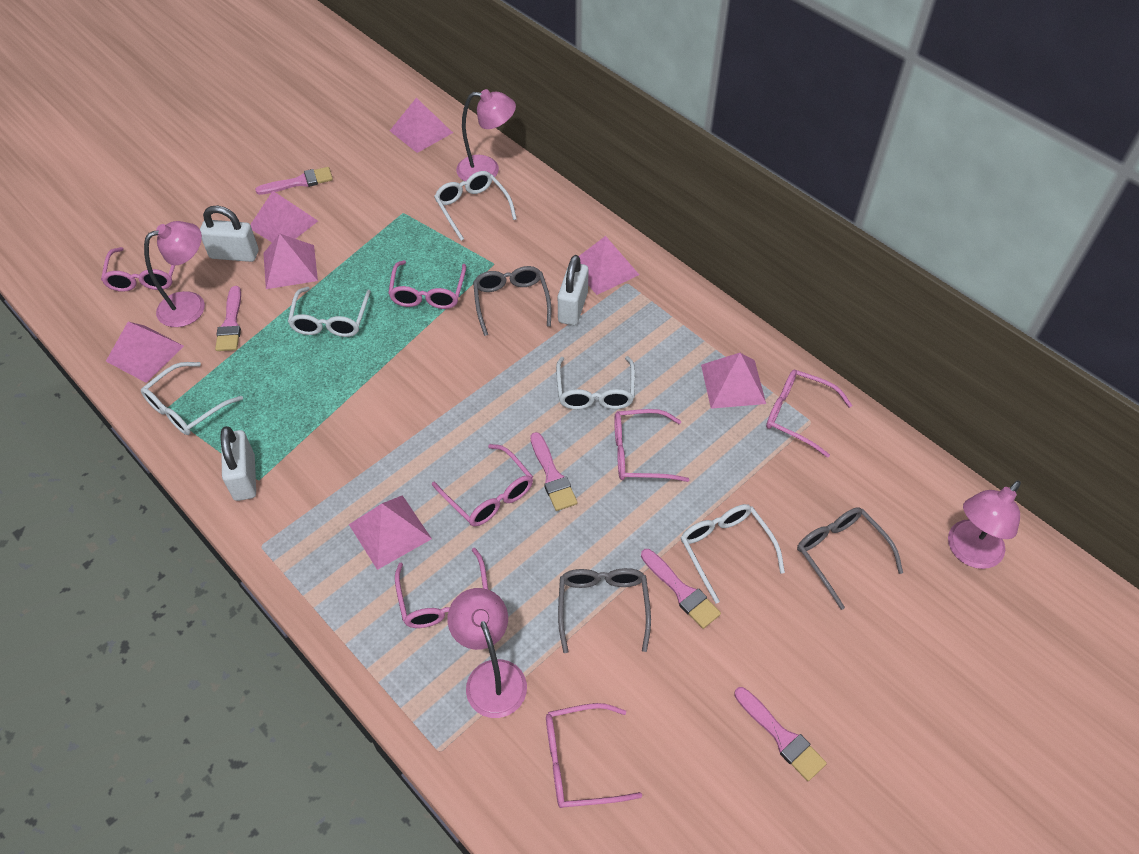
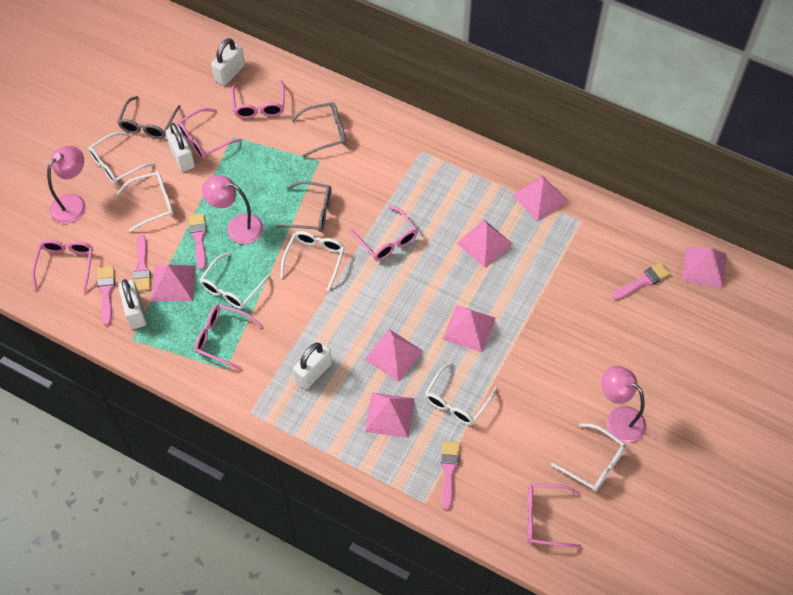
pink glasses: 7 -> 6
pink lamp: 4 -> 3
white glasses: 5 -> 6
white padlock: 3 -> 4

